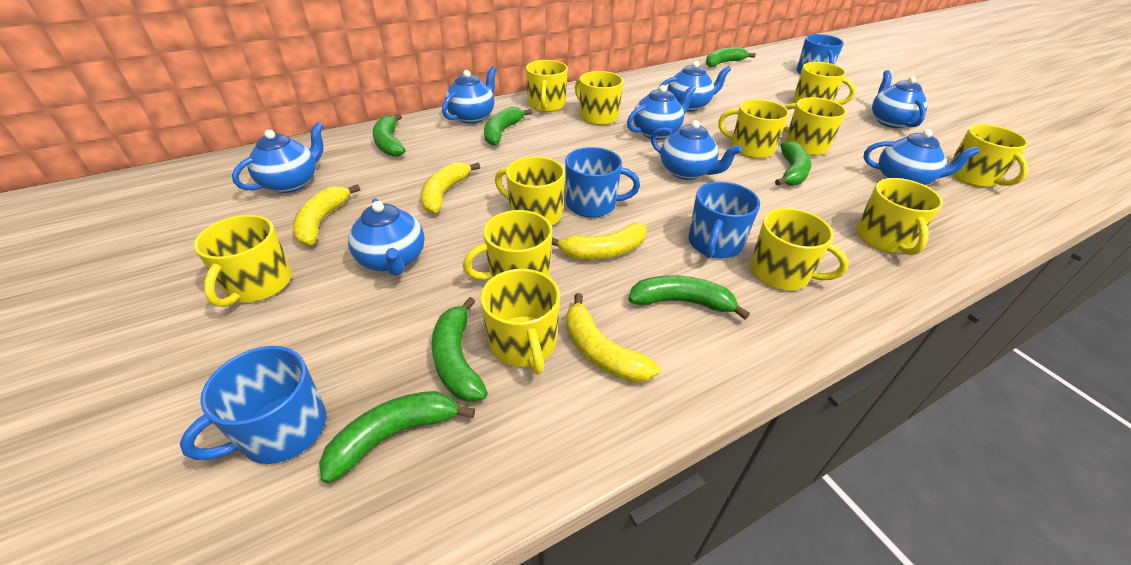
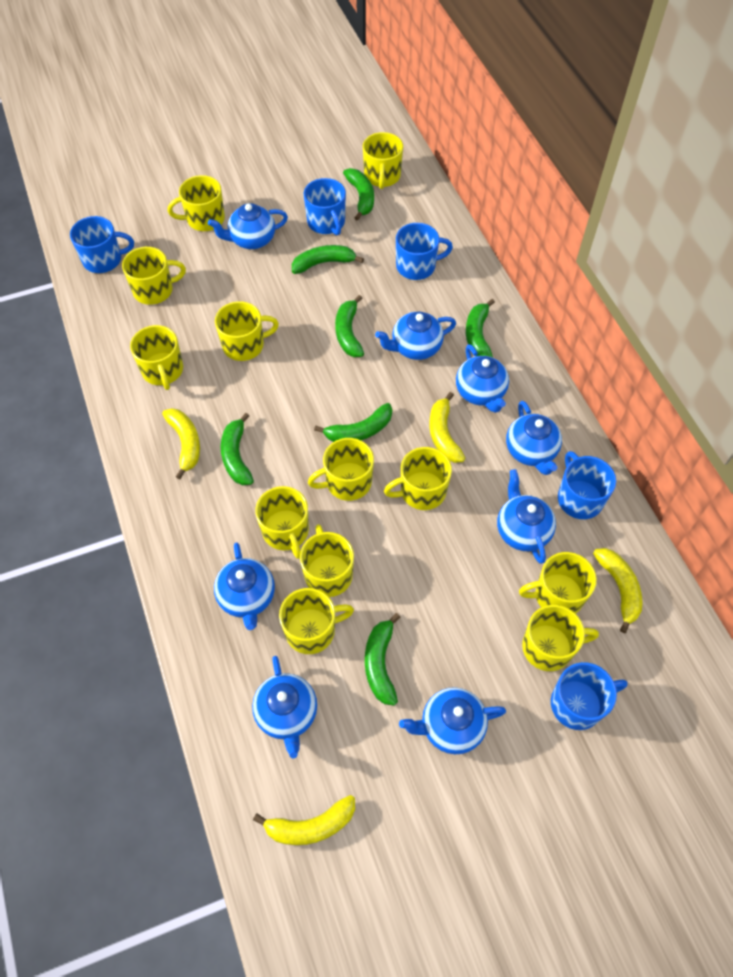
blue mug: 4 -> 5

